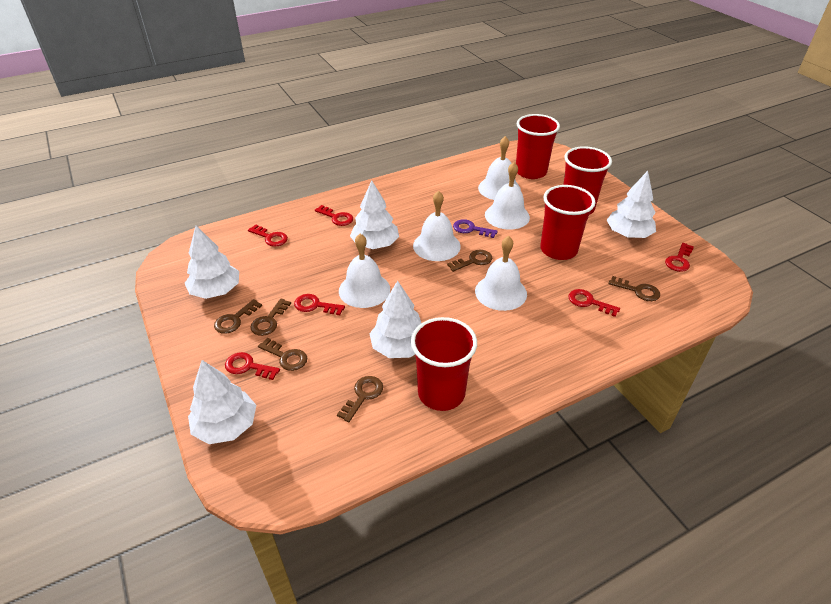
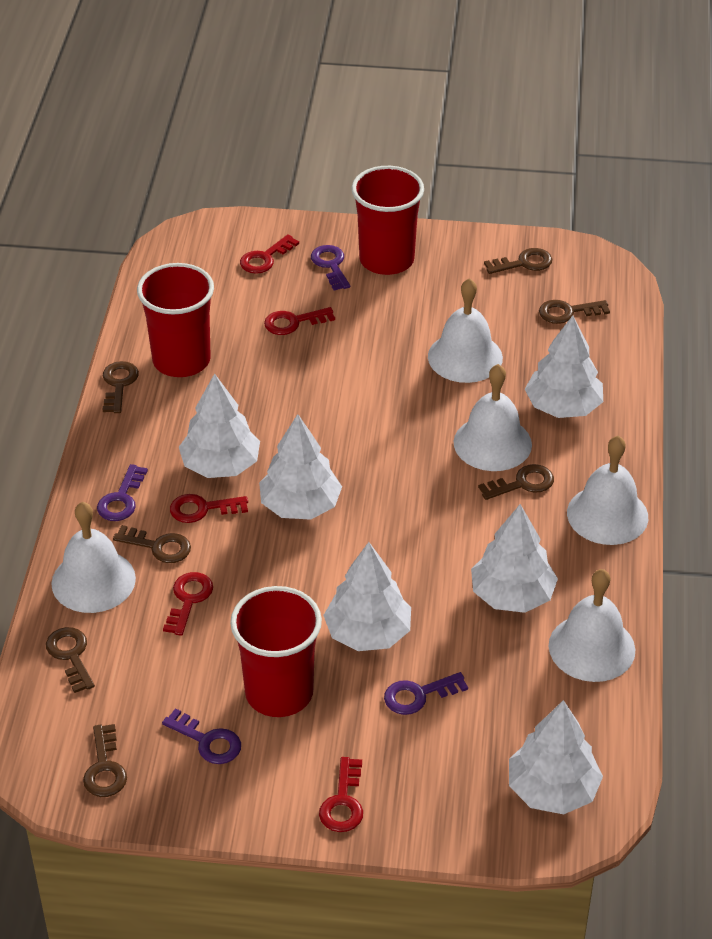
brown key: 6 -> 7
purple key: 1 -> 4
red cup: 4 -> 3
red key: 6 -> 5
white tree: 5 -> 6

